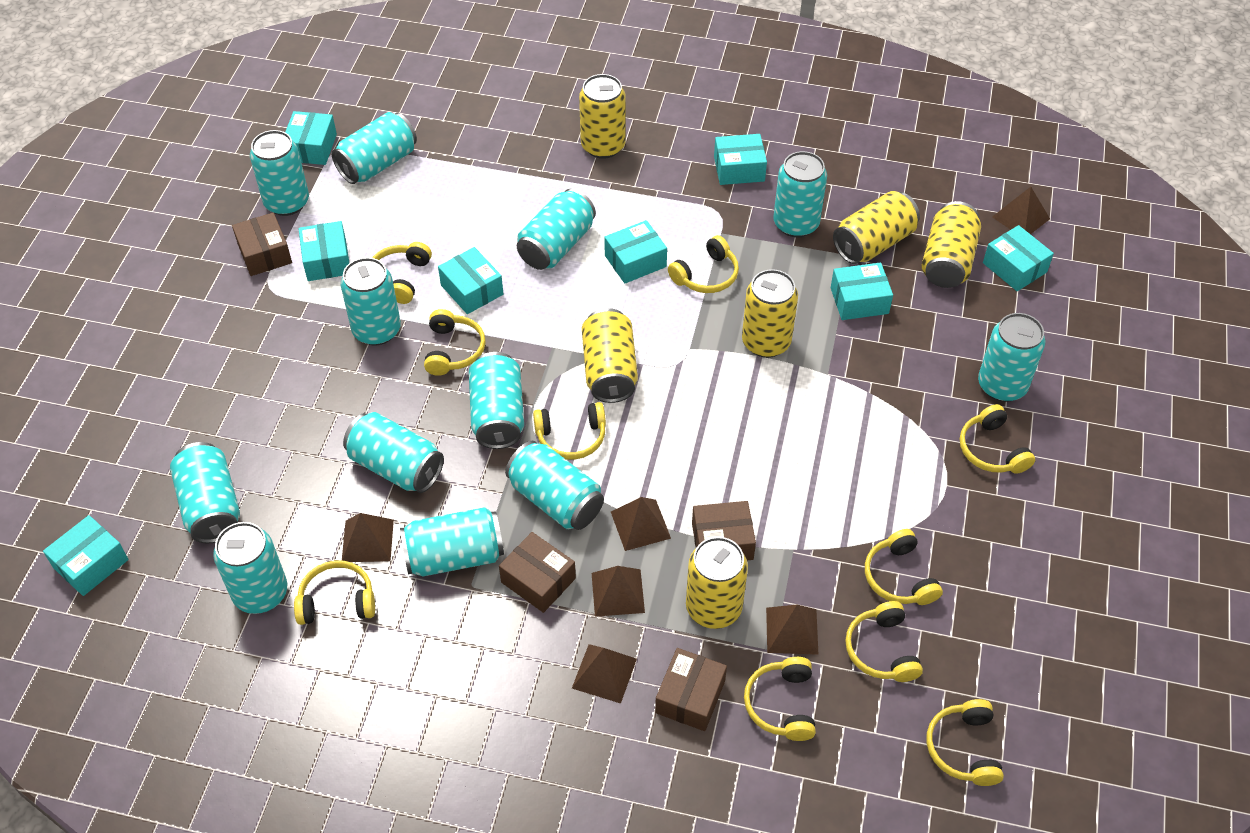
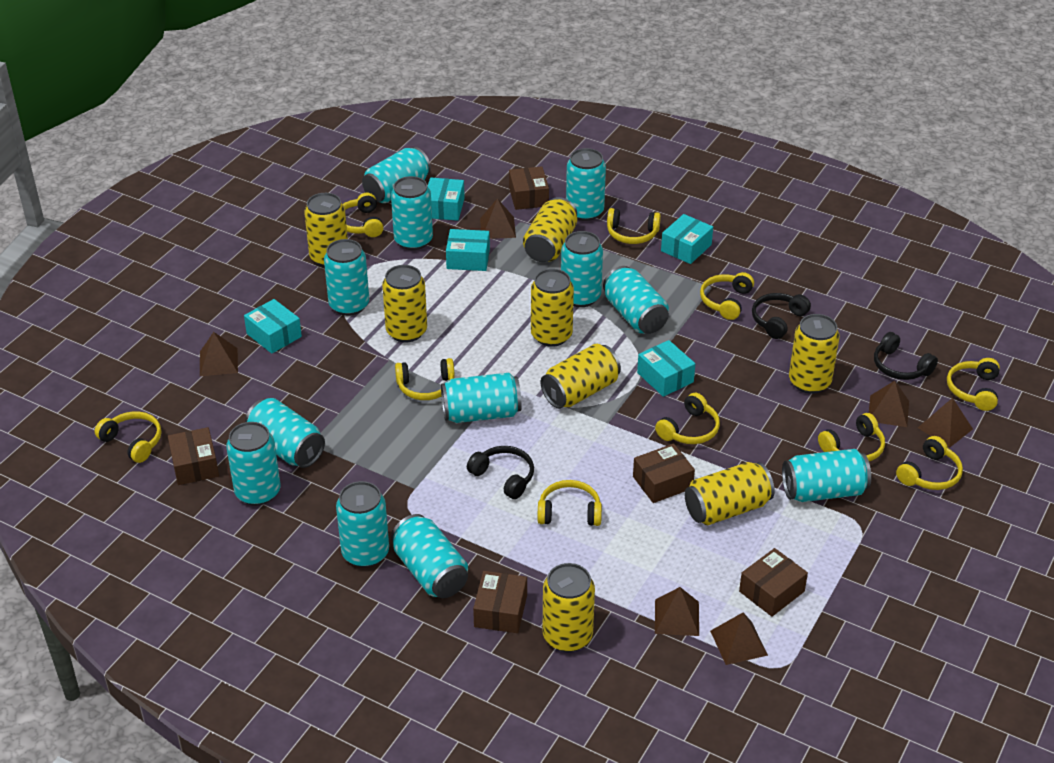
black headphones: 0 -> 3
brown box: 4 -> 5
turquoise box: 8 -> 5
yellow can: 6 -> 8

